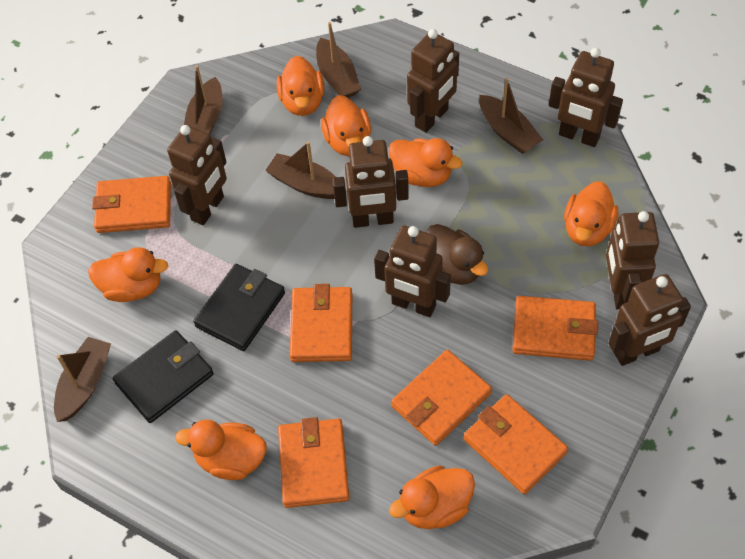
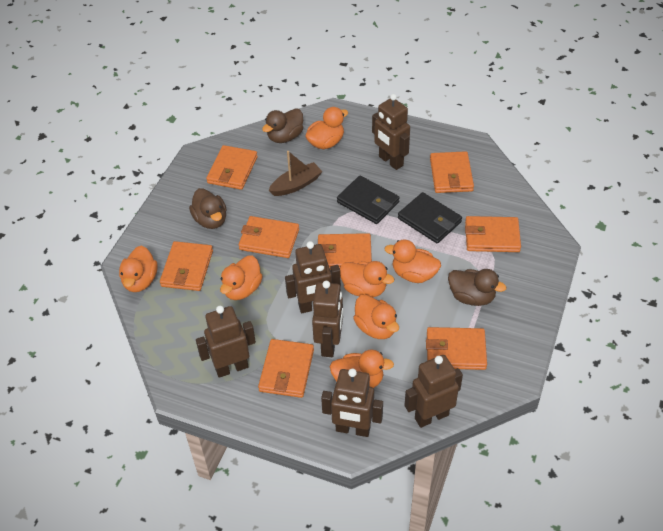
brown boat: 5 -> 1
brown duck: 1 -> 3
brown robot: 7 -> 6
orange wallet: 6 -> 8

